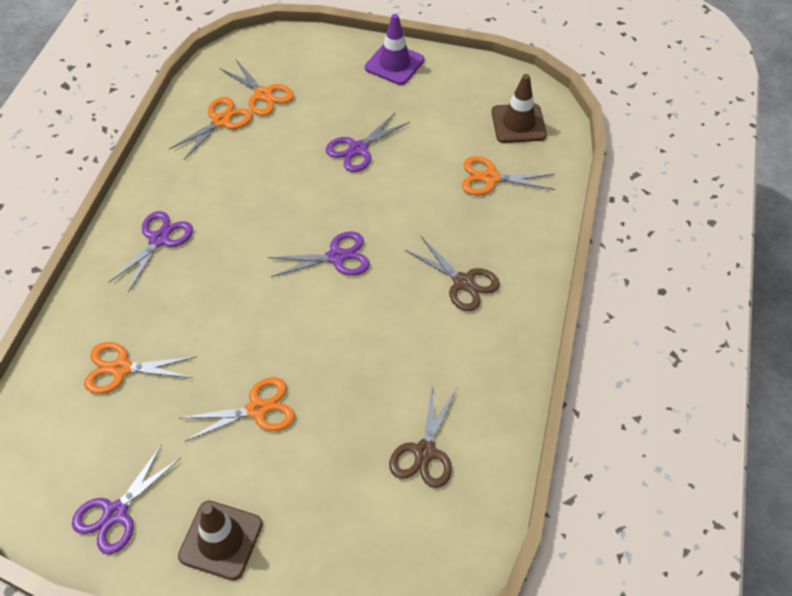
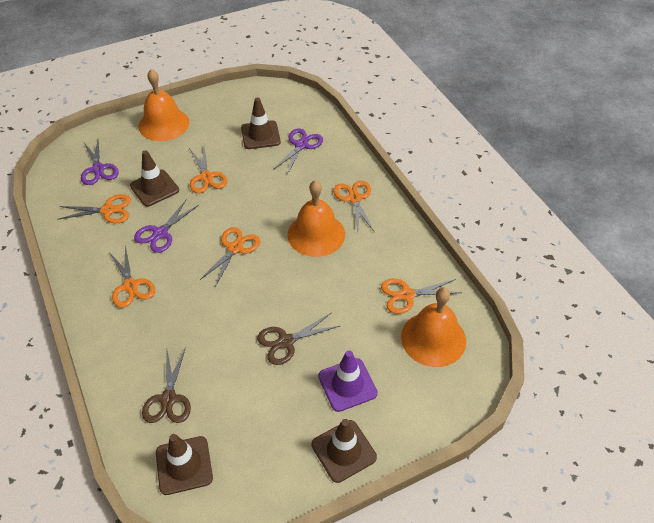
brown traffic cone: 2 -> 4
orange bell: 0 -> 3
orange scissors: 5 -> 6
purple scissors: 4 -> 3

